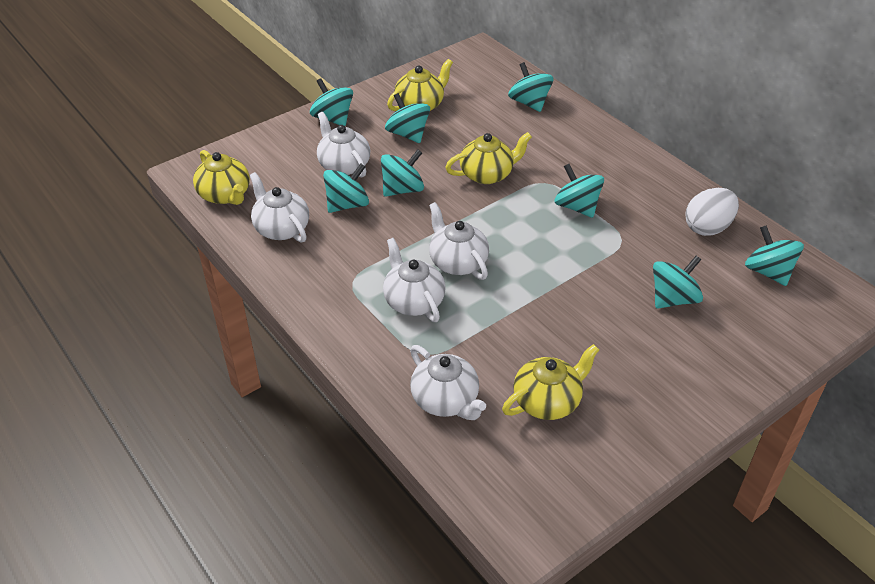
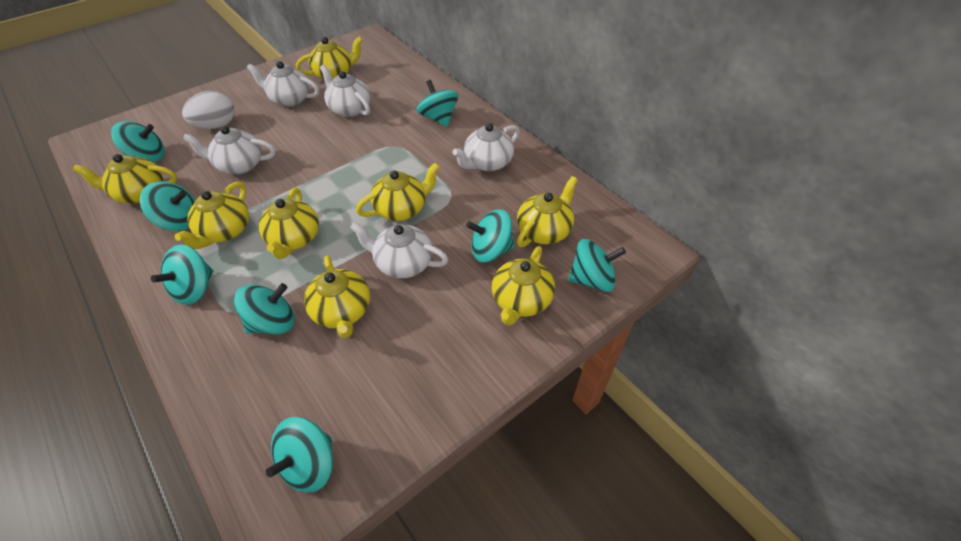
yellow teapot: 4 -> 8

